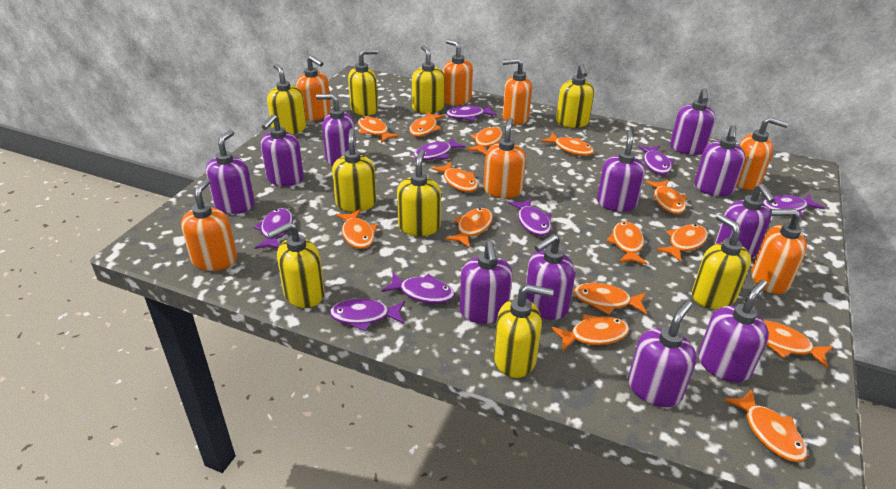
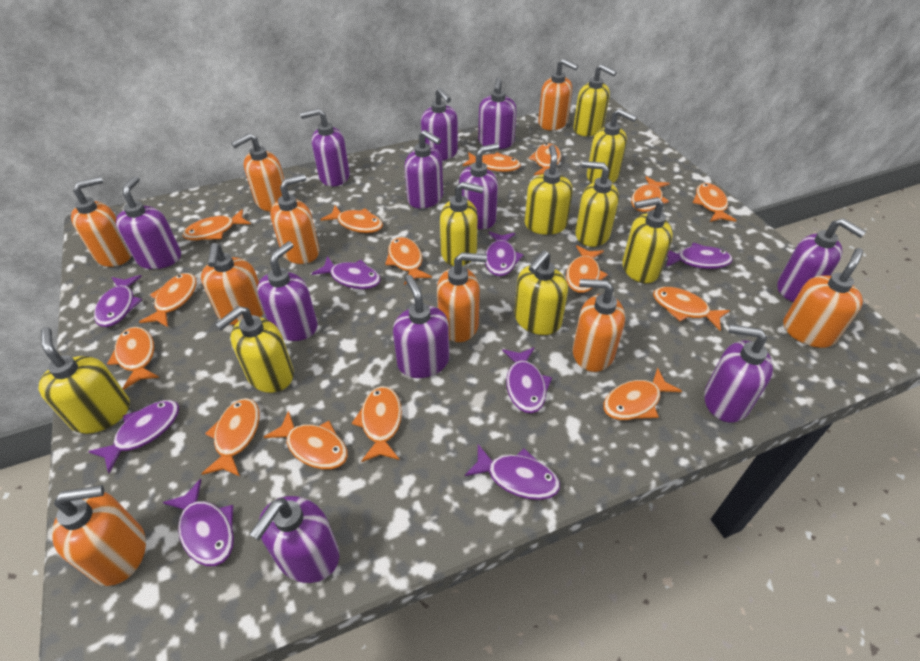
orange fish: 14 -> 15
orange soap dispenser: 7 -> 9

